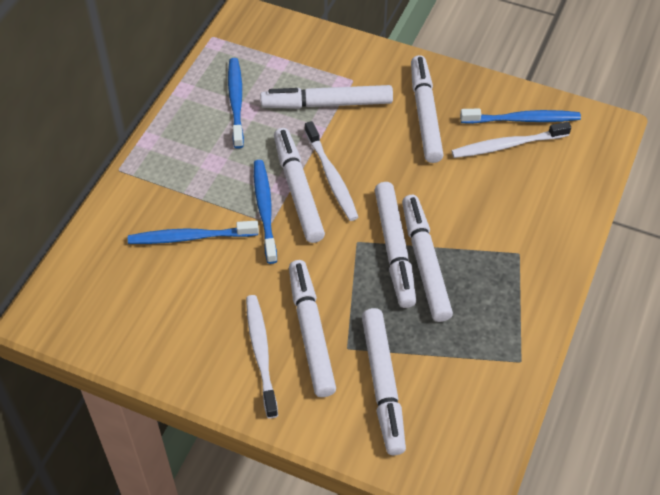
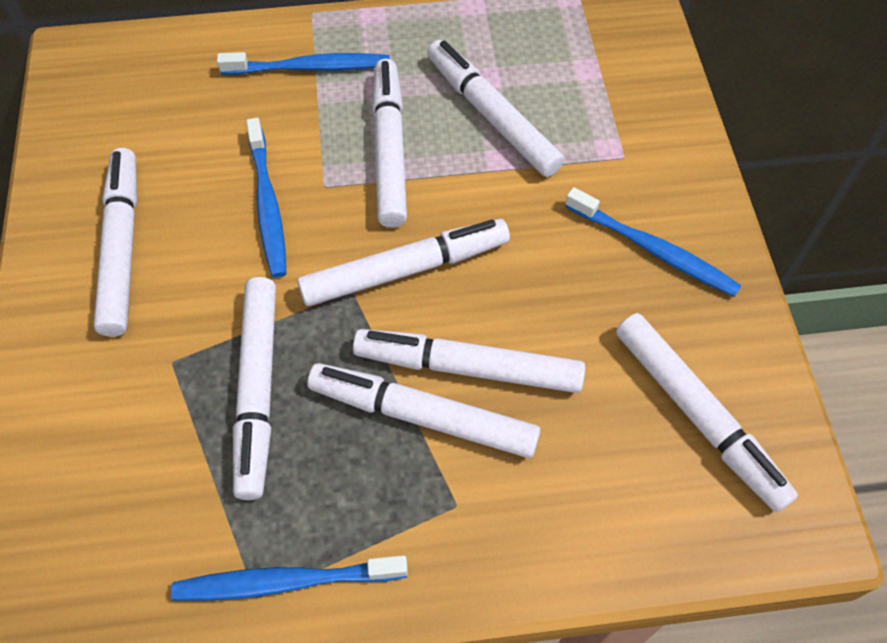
white marker: 7 -> 8
white toothbrush: 3 -> 0

